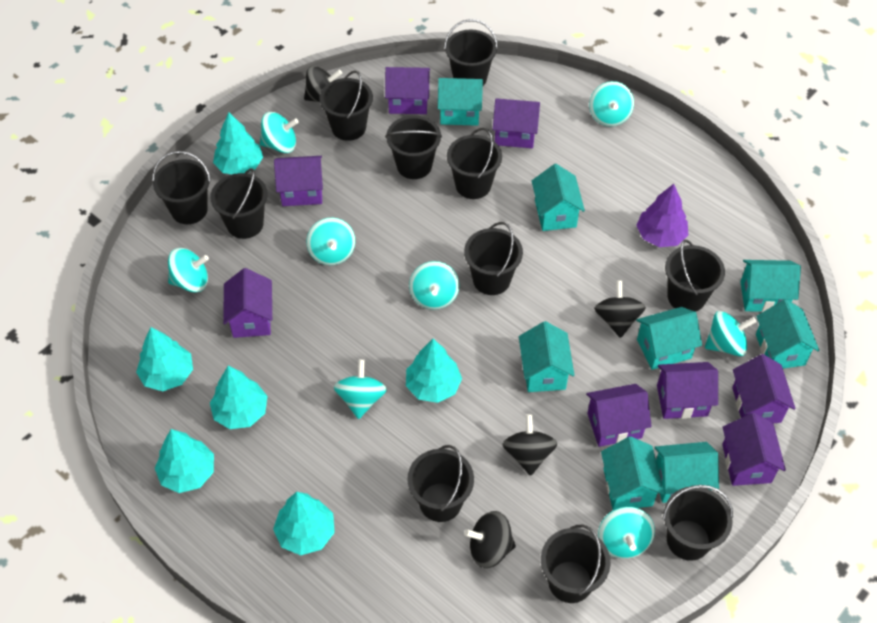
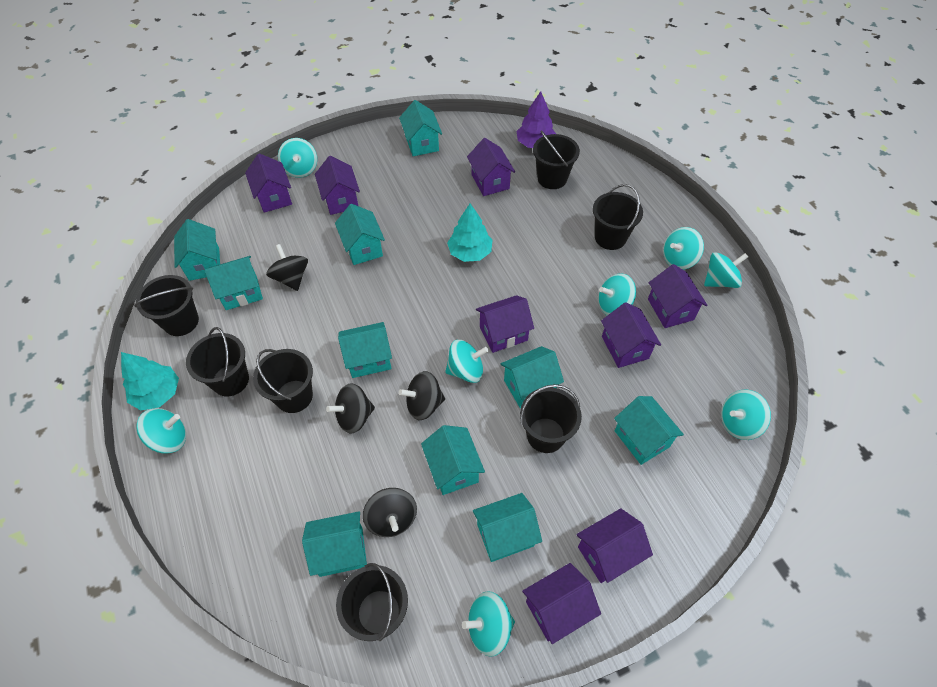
black bucket: 11 -> 7
turquoise house: 8 -> 10
turquoise tree: 6 -> 2

